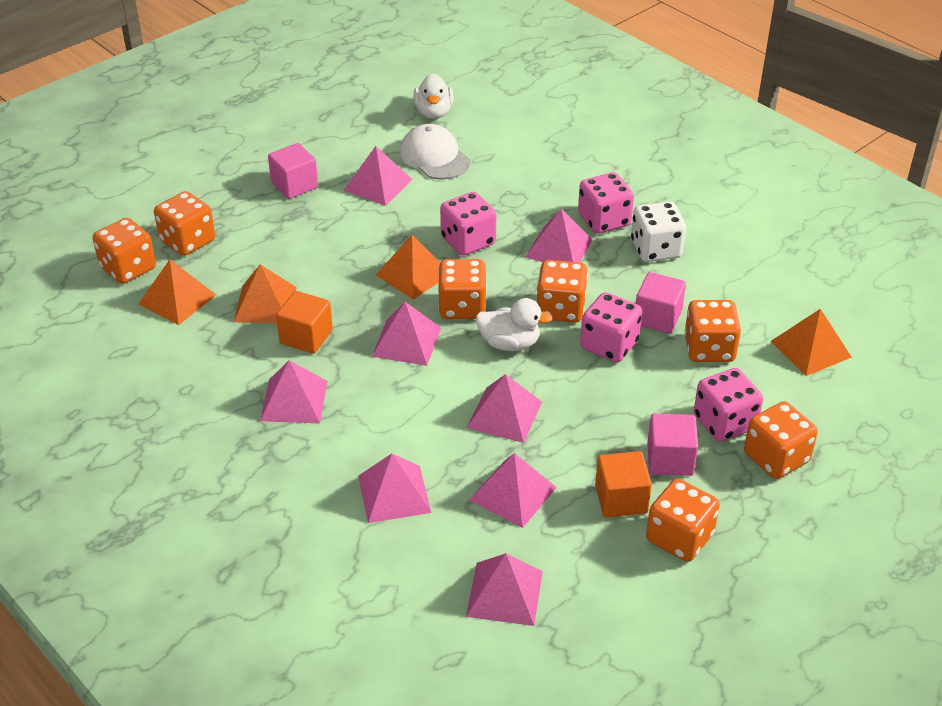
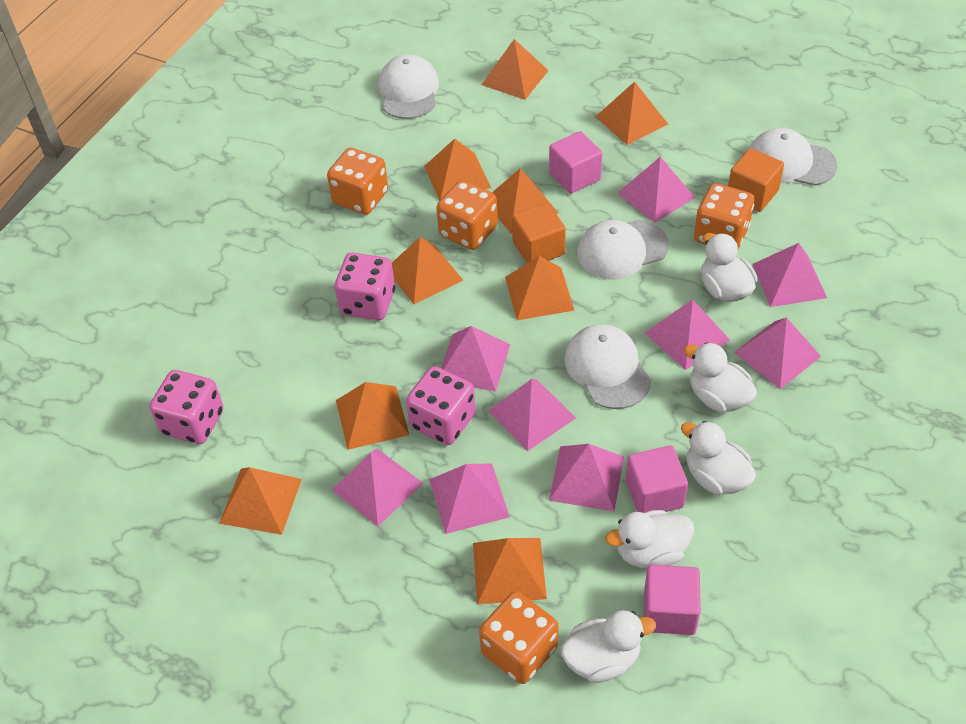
orange dice: 7 -> 4
orange pyramid: 4 -> 9
pink dice: 4 -> 3
pink pyramid: 8 -> 9
white cap: 1 -> 4
white dice: 1 -> 0
white duck: 2 -> 5

